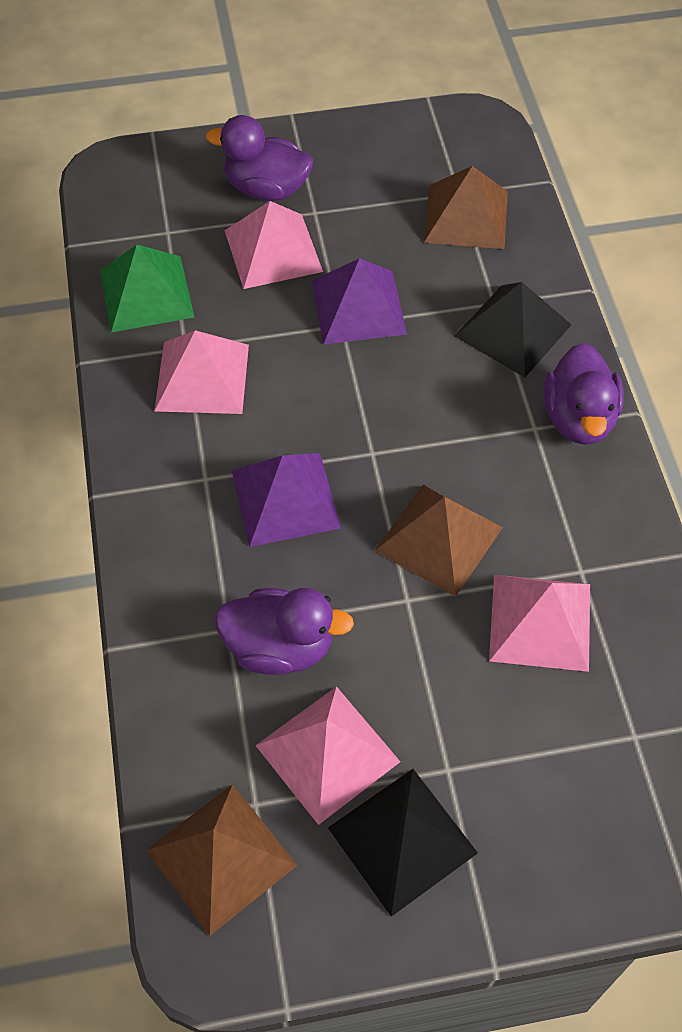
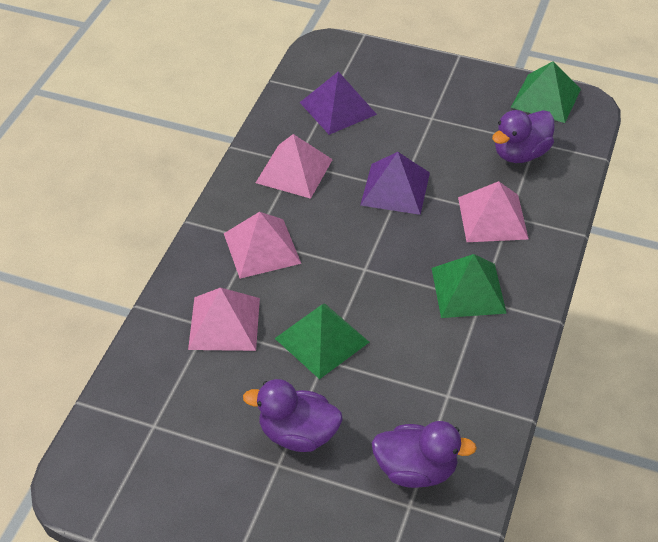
black pyramid: 2 -> 0
brown pyramid: 3 -> 0
green pyramid: 1 -> 3

